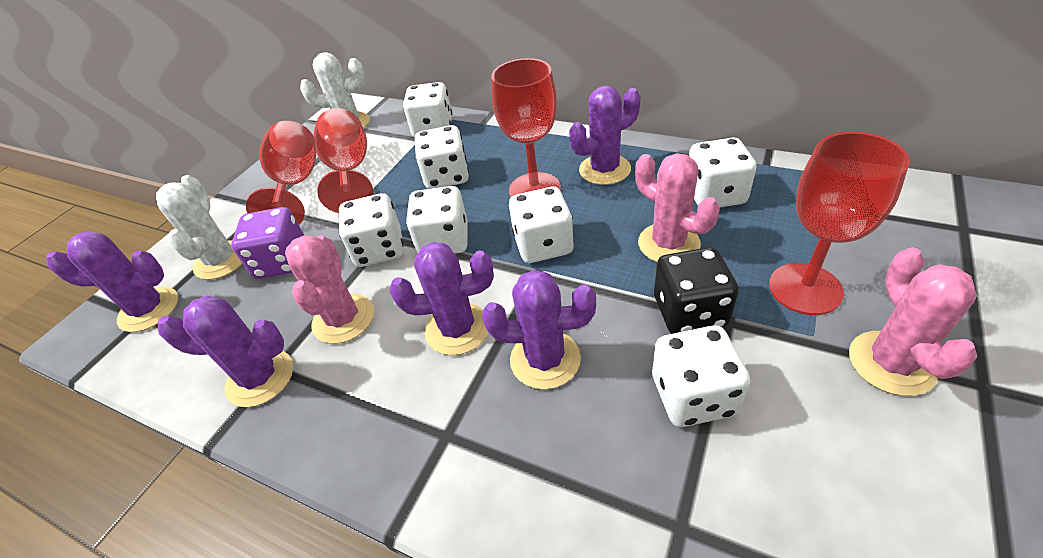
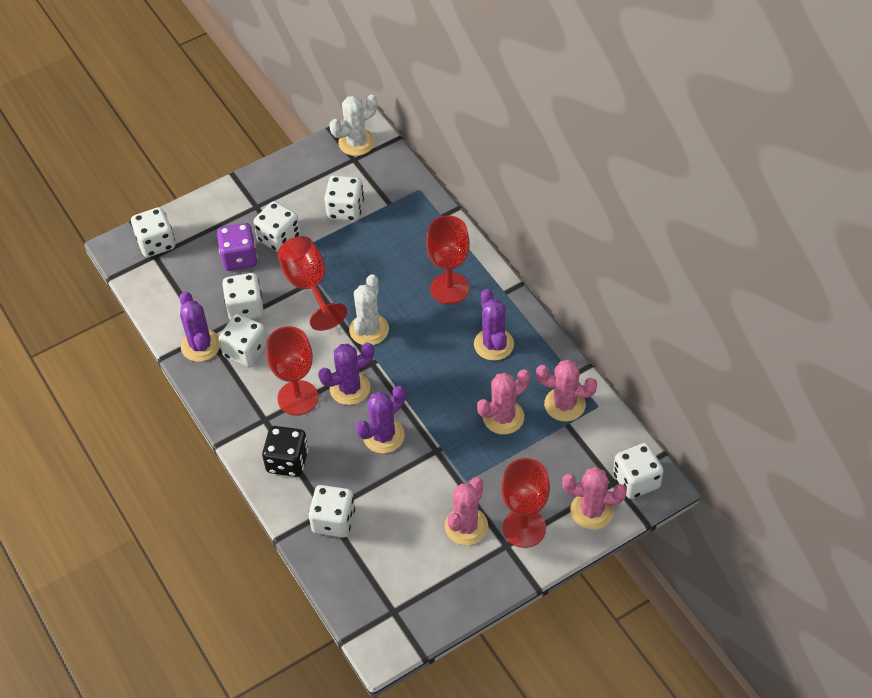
pink cactus: 3 -> 4
purple cactus: 5 -> 4

